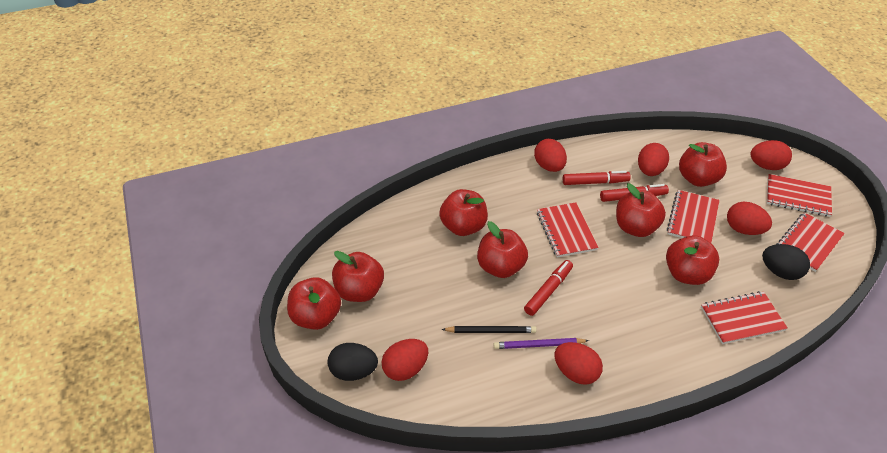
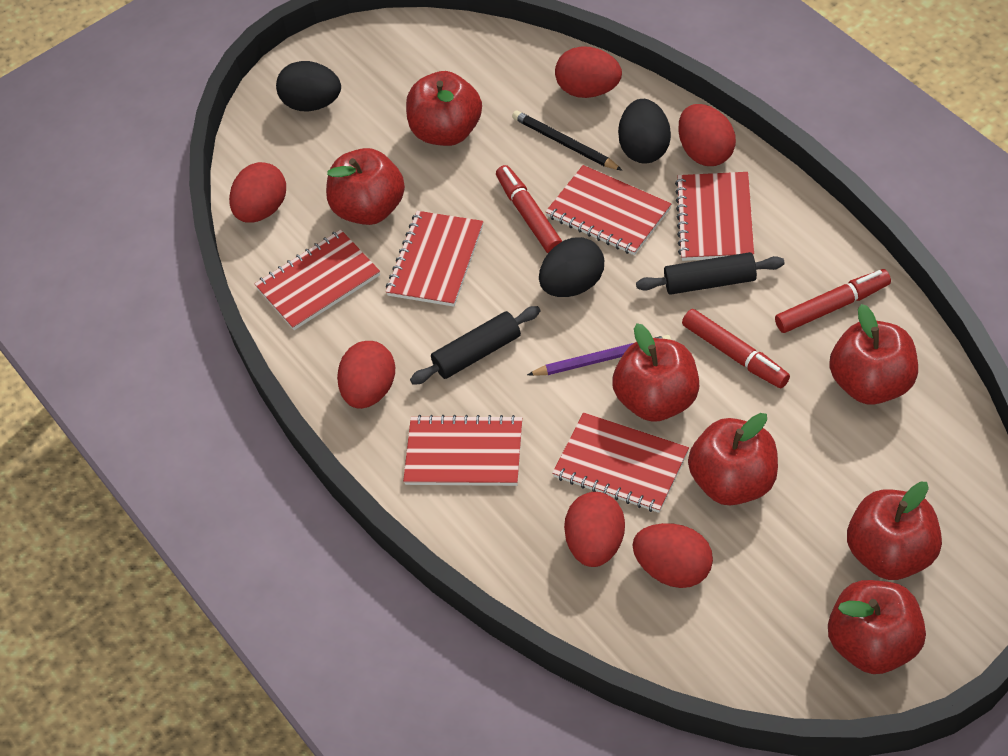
black egg: 2 -> 3
black rolling pin: 0 -> 2
red notebook: 5 -> 6

